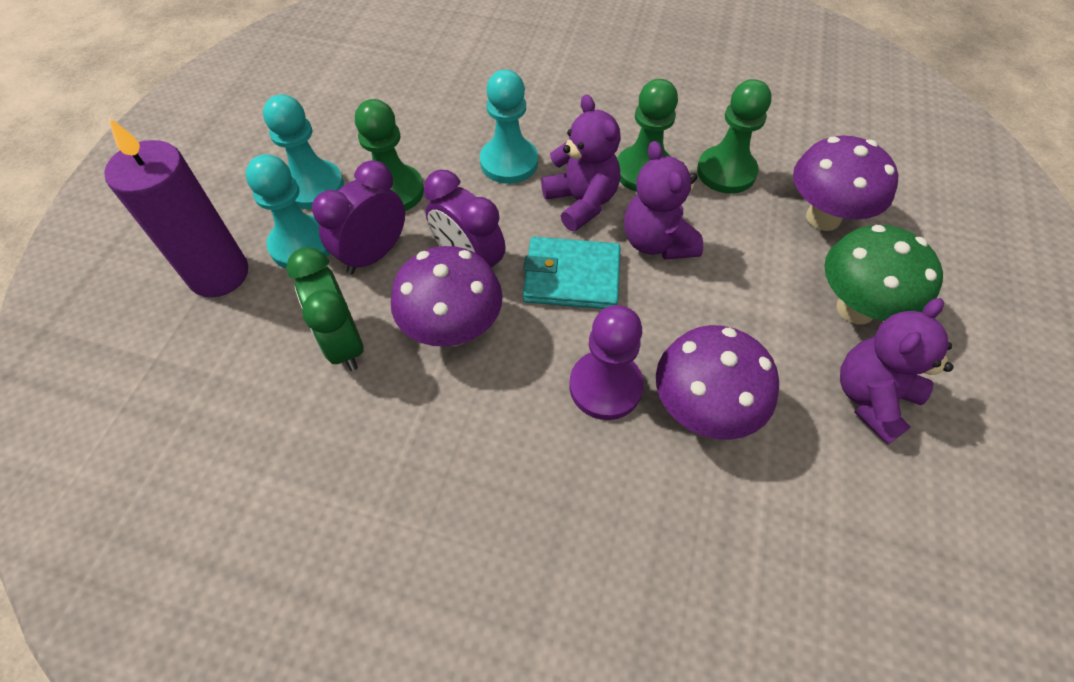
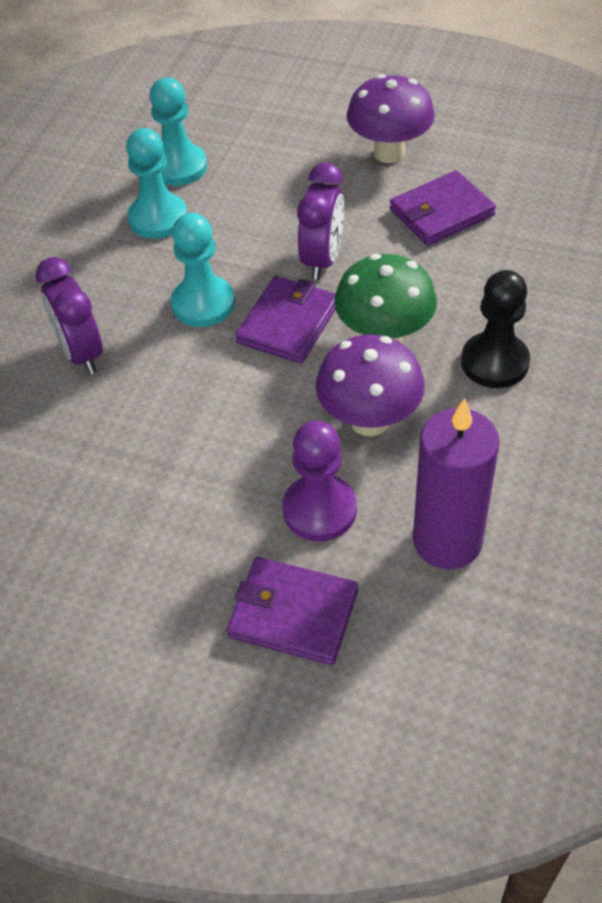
black pawn: 0 -> 1
green clock: 1 -> 0
green pawn: 3 -> 0
purple mushroom: 3 -> 2
purple teddy bear: 3 -> 0
purple wallet: 0 -> 3
turquoise wallet: 1 -> 0

